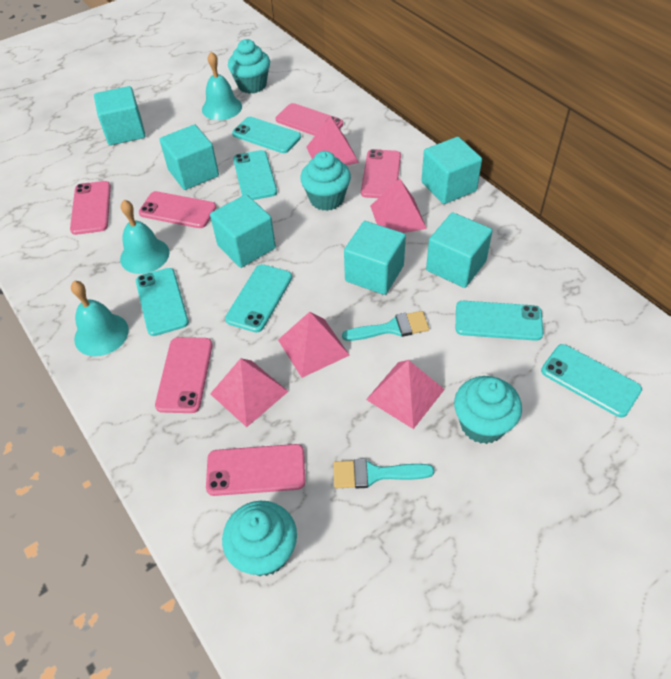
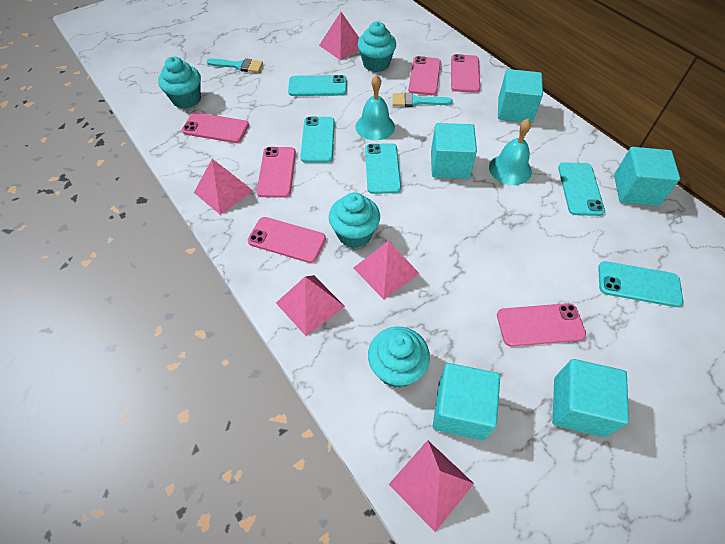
turquoise bell: 3 -> 2
turquoise cube: 6 -> 5
turquoise phone: 6 -> 5

